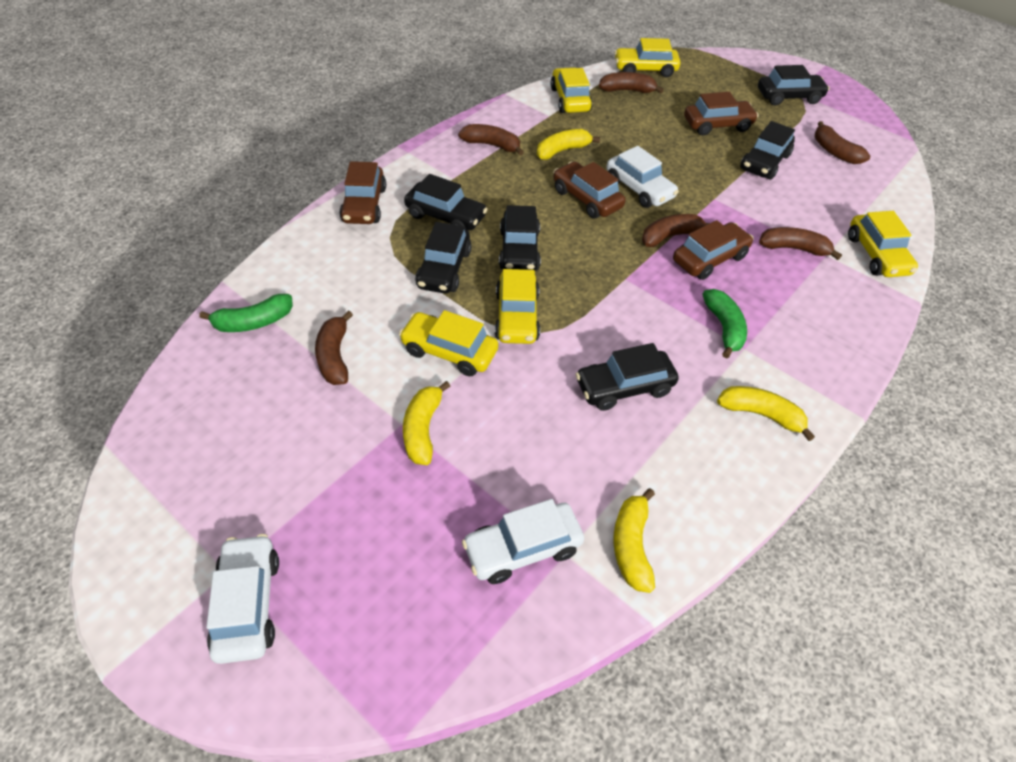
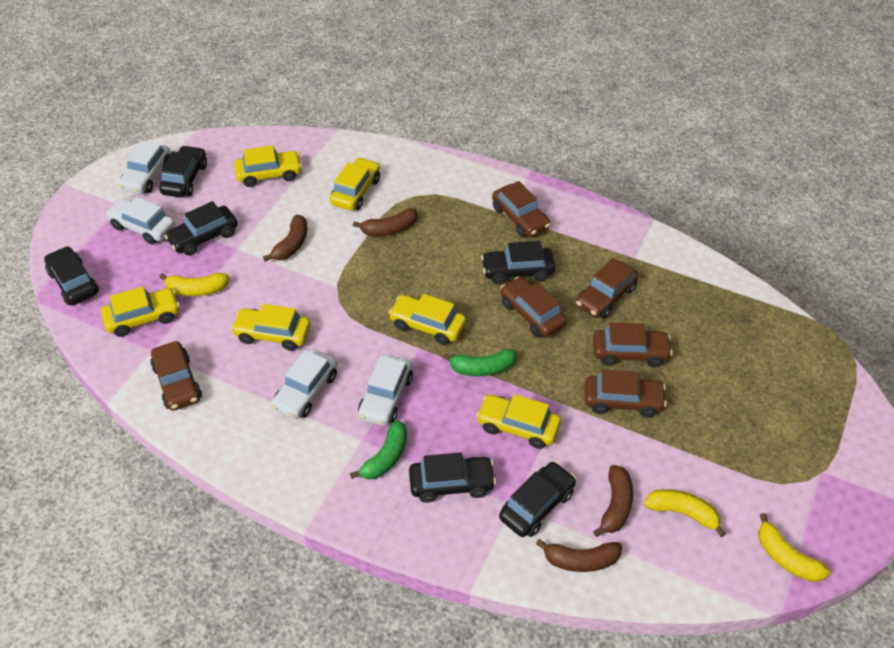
brown banana: 6 -> 4
brown car: 4 -> 6
white car: 3 -> 4
yellow banana: 4 -> 3
yellow car: 5 -> 6

